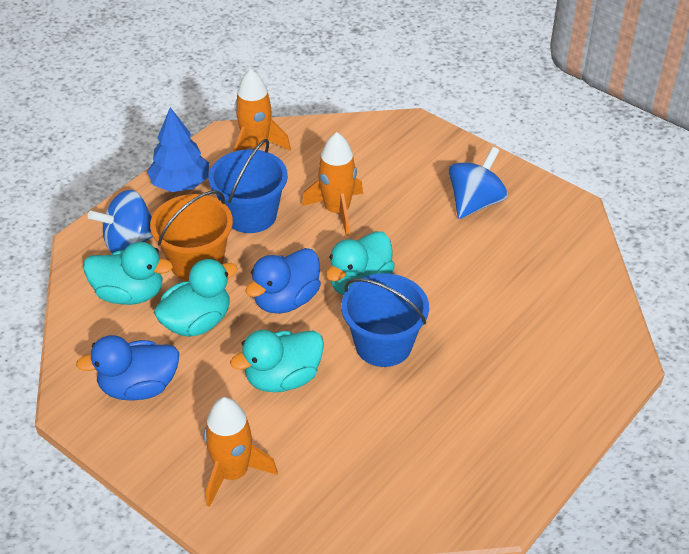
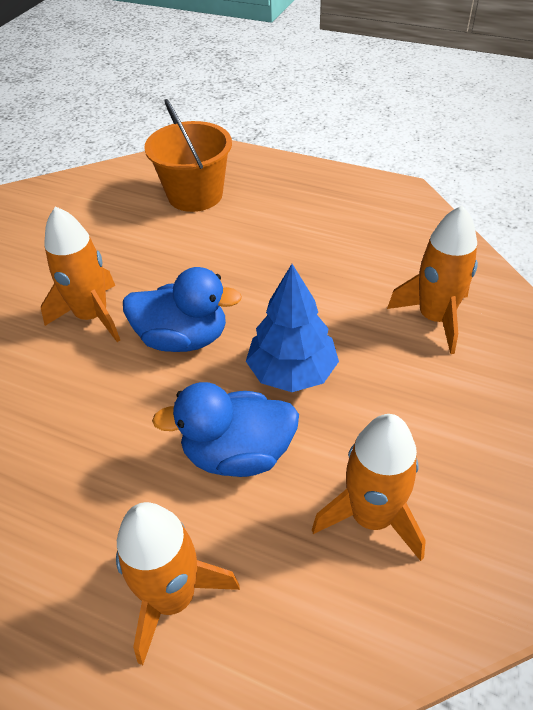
blue bucket: 2 -> 0
blue spinning top: 2 -> 0
orange rocket: 3 -> 4
turquoise duck: 4 -> 0

